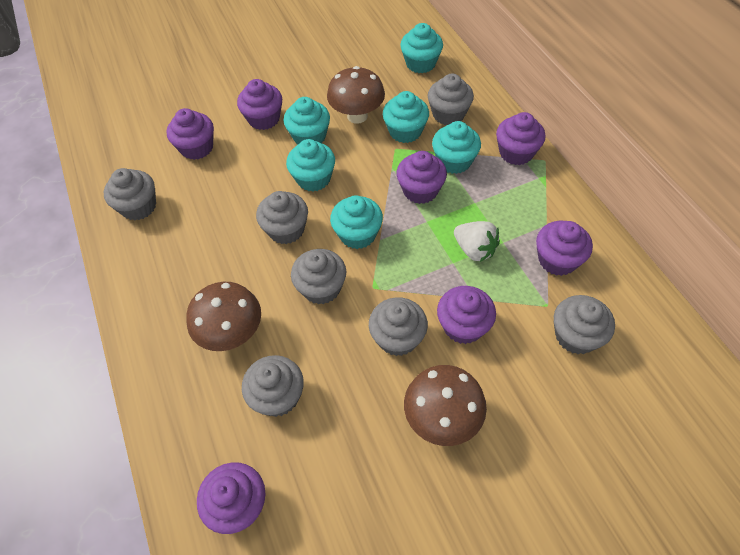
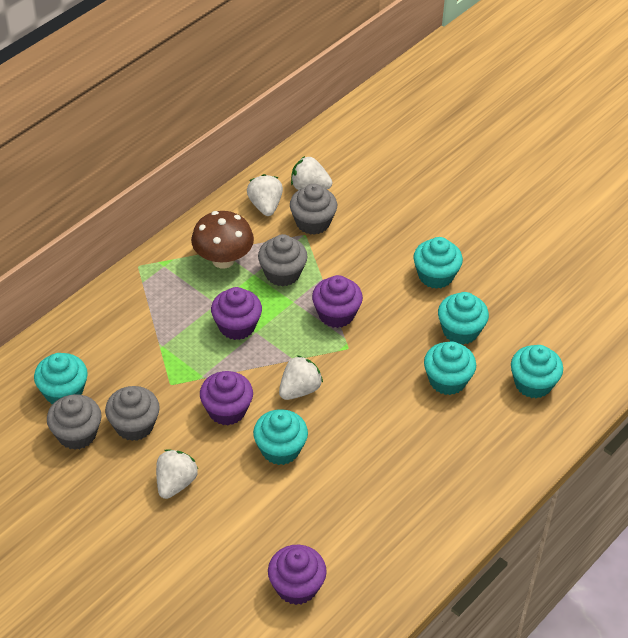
brown mushroom: 3 -> 1
grey cupcake: 7 -> 4
purple cupcake: 7 -> 4
white strawberry: 1 -> 4

